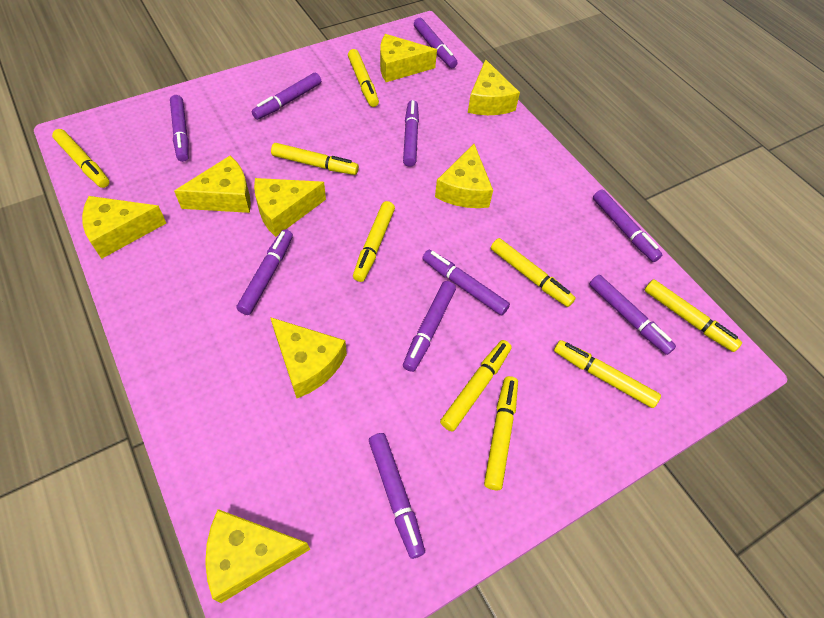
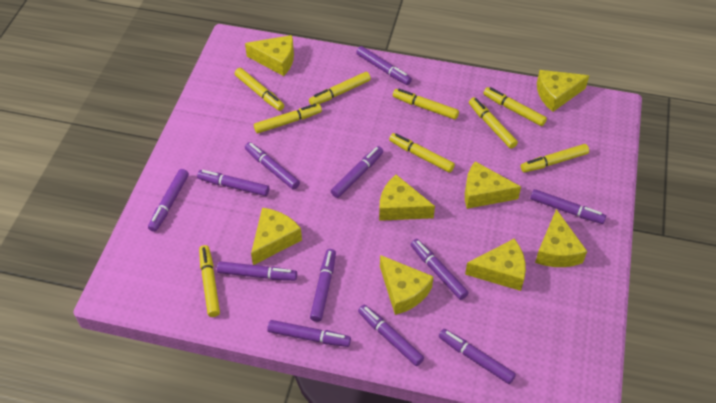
purple marker: 10 -> 12

